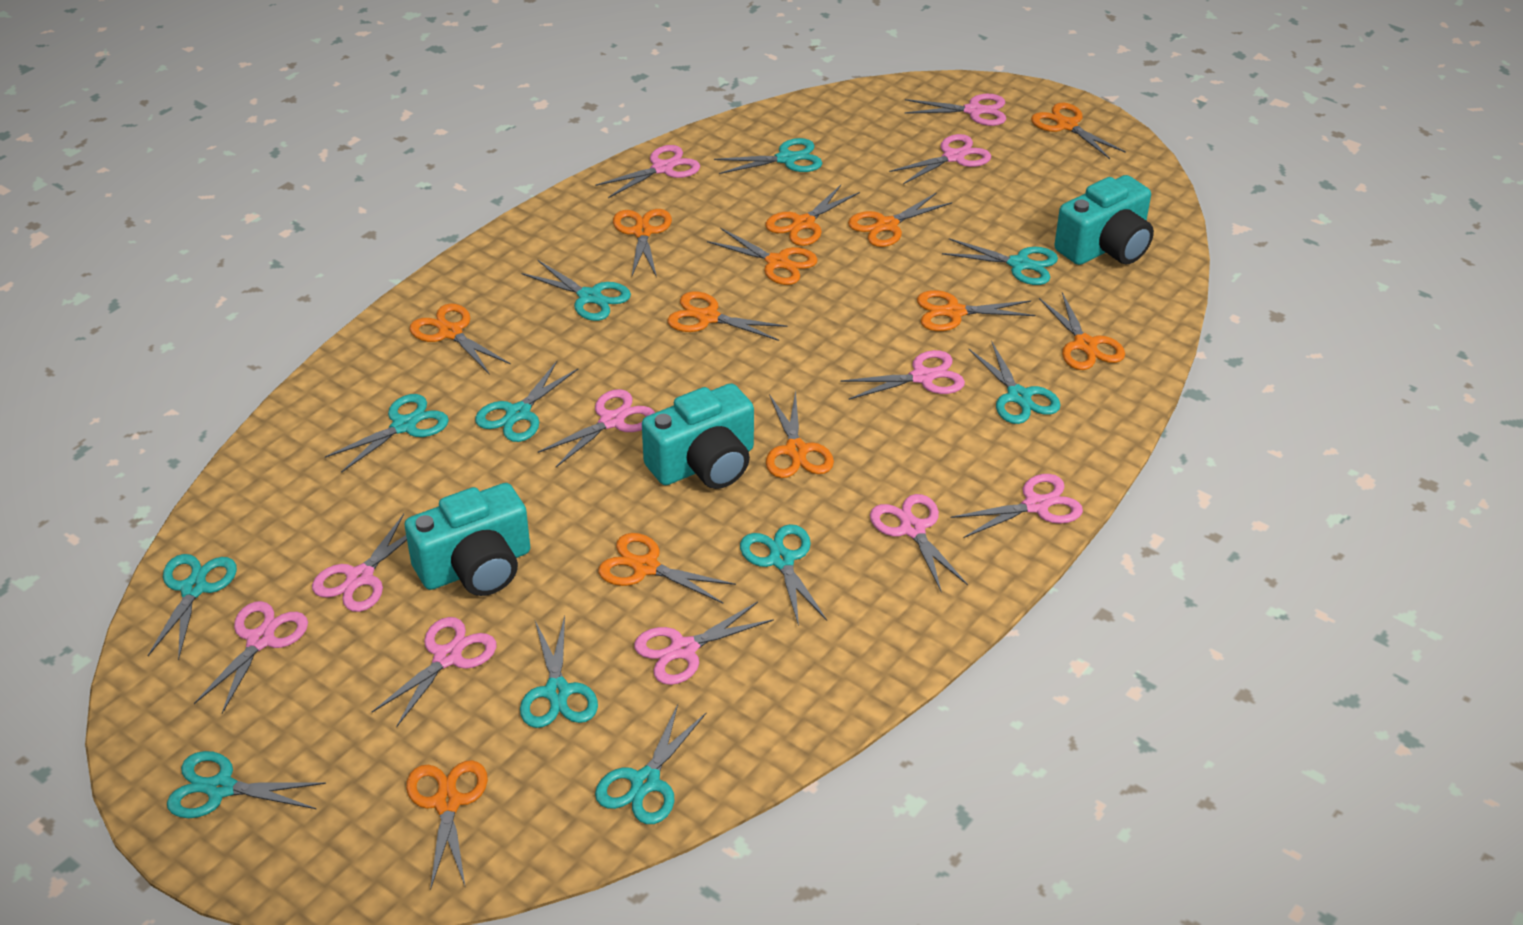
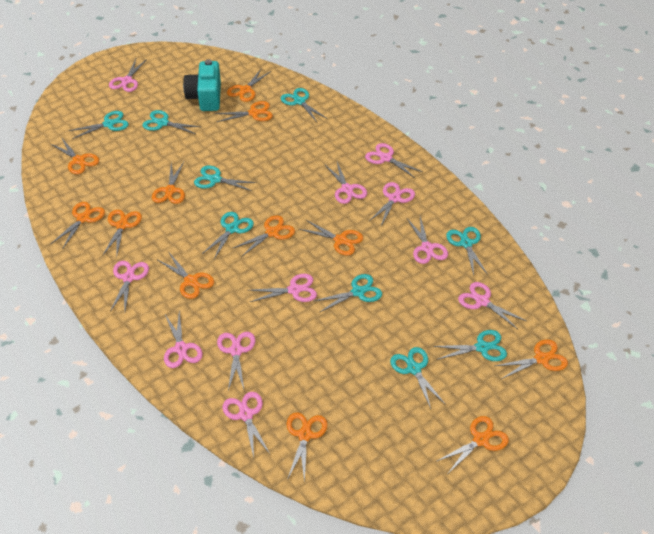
turquoise camera: 3 -> 1
turquoise scissors: 11 -> 9

